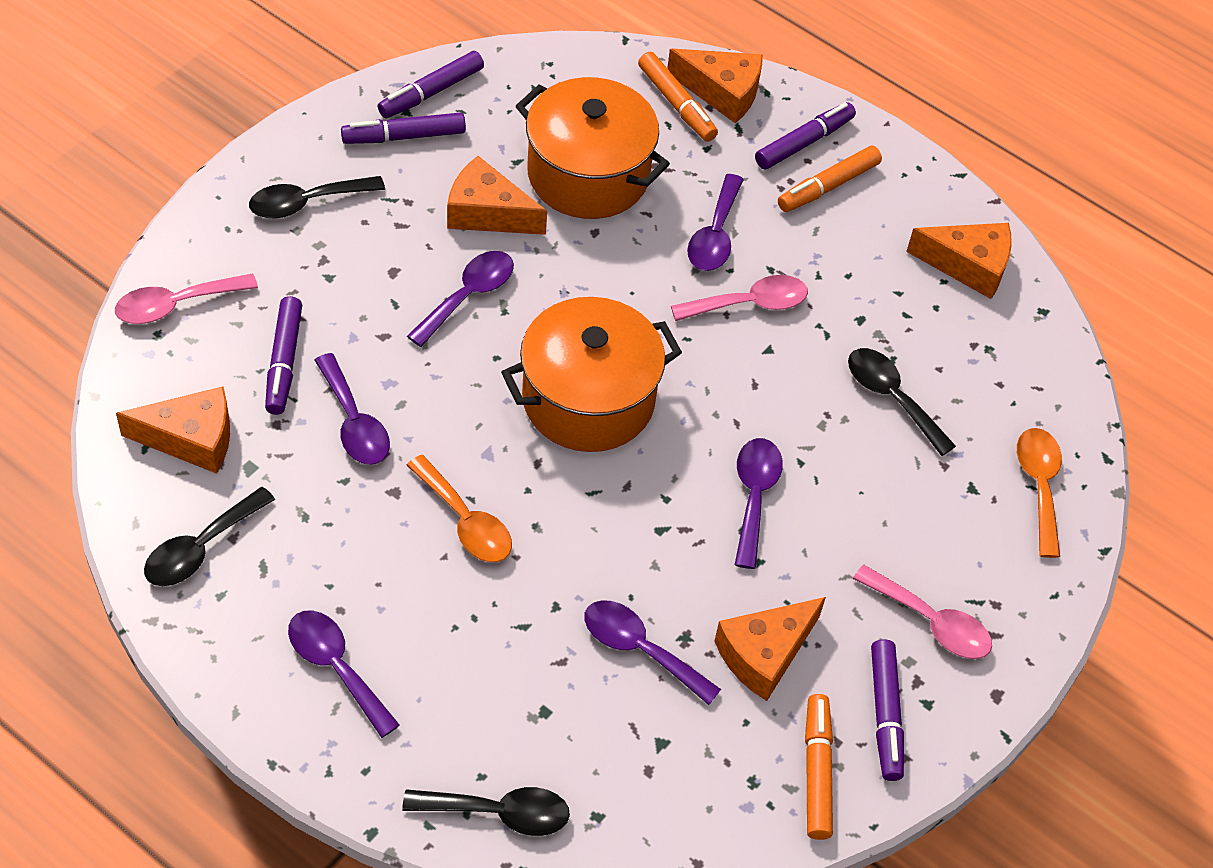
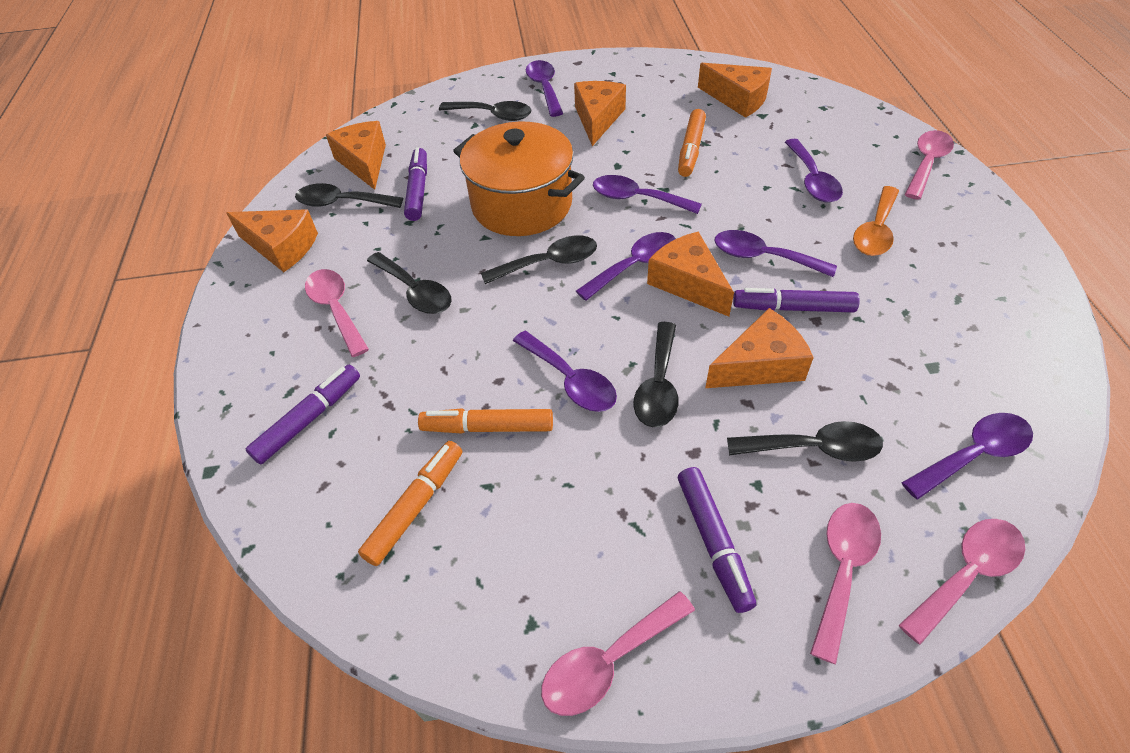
black spoon: 4 -> 6
orange cheese: 5 -> 6
orange pot: 2 -> 1
orange spoon: 2 -> 1
pink spoon: 3 -> 5
purple marker: 5 -> 4
purple spoon: 6 -> 7

